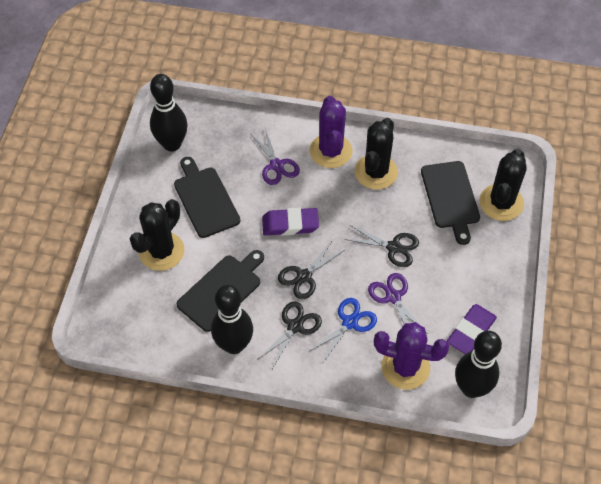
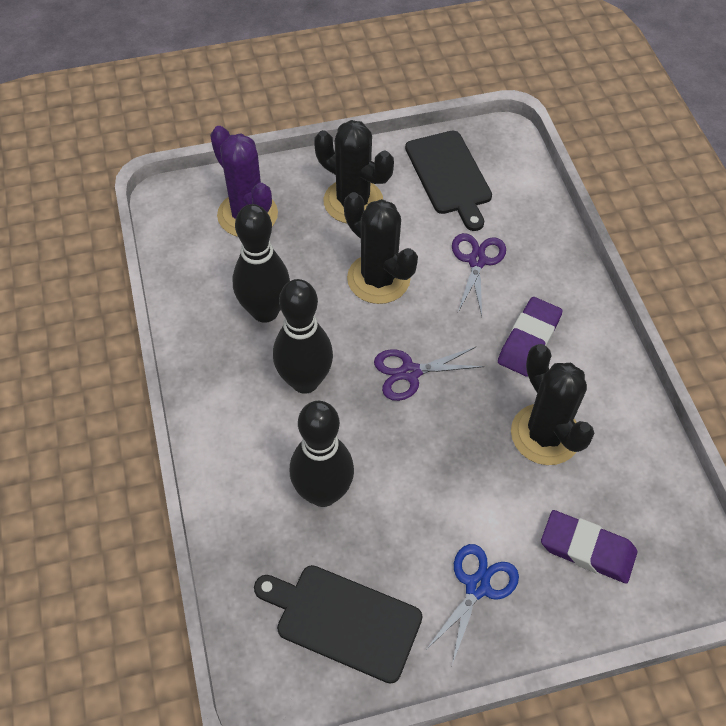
black cutting board: 3 -> 2
black scissors: 3 -> 0
purple cactus: 2 -> 1

